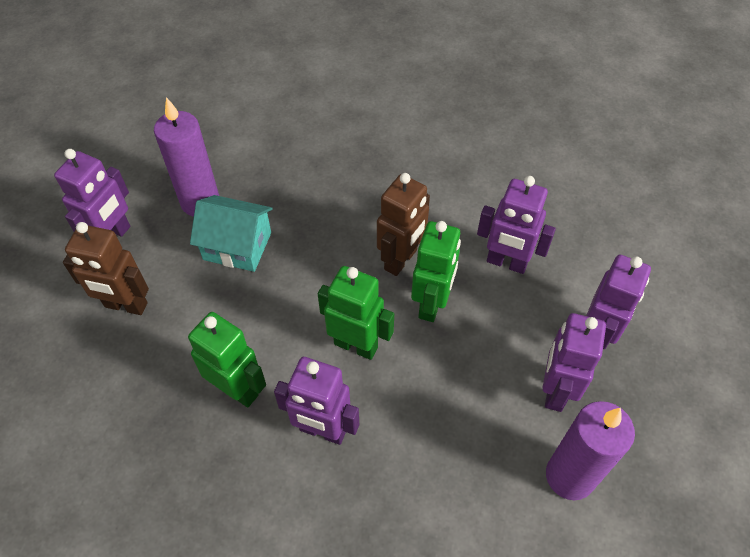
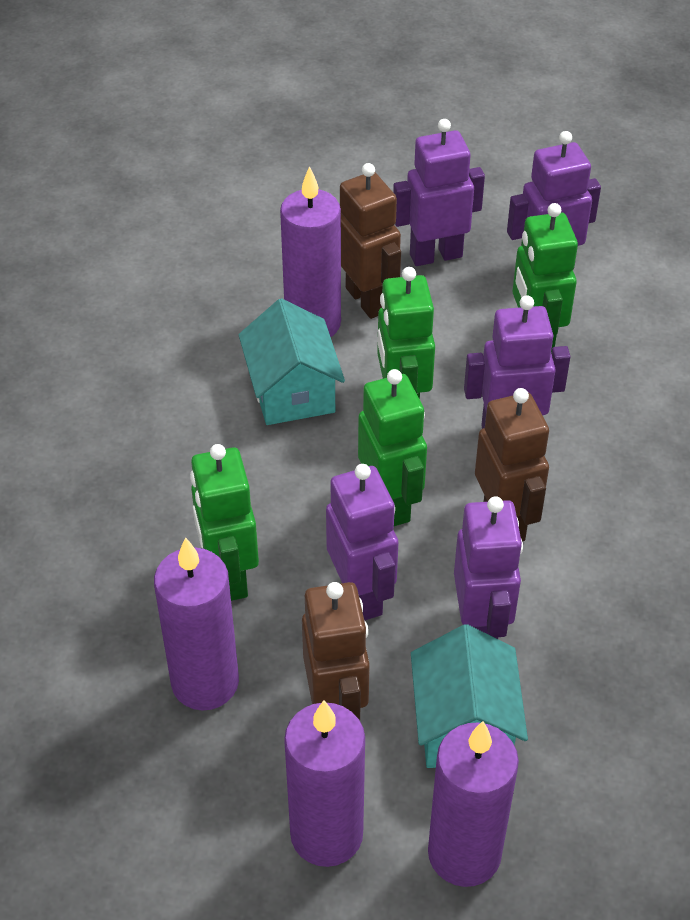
brown robot: 2 -> 3
green robot: 3 -> 4
purple candle: 2 -> 4
turquoise house: 1 -> 2

